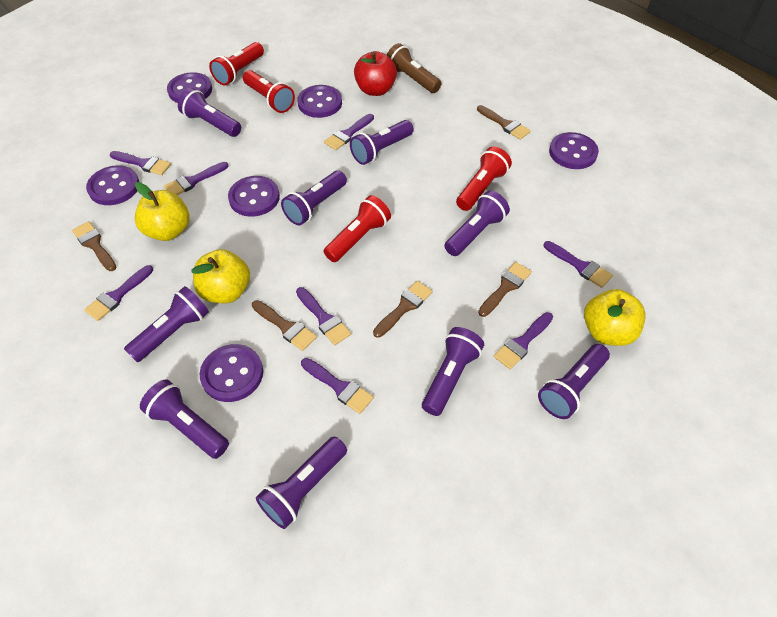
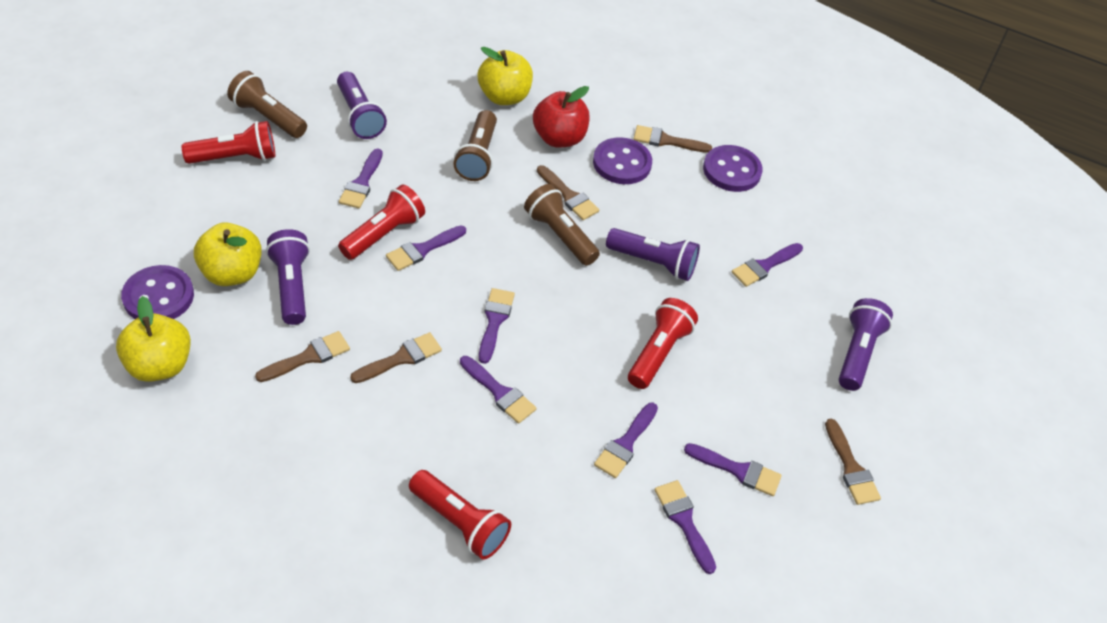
brown flashlight: 1 -> 3
purple button: 6 -> 3
purple flashlight: 9 -> 4

